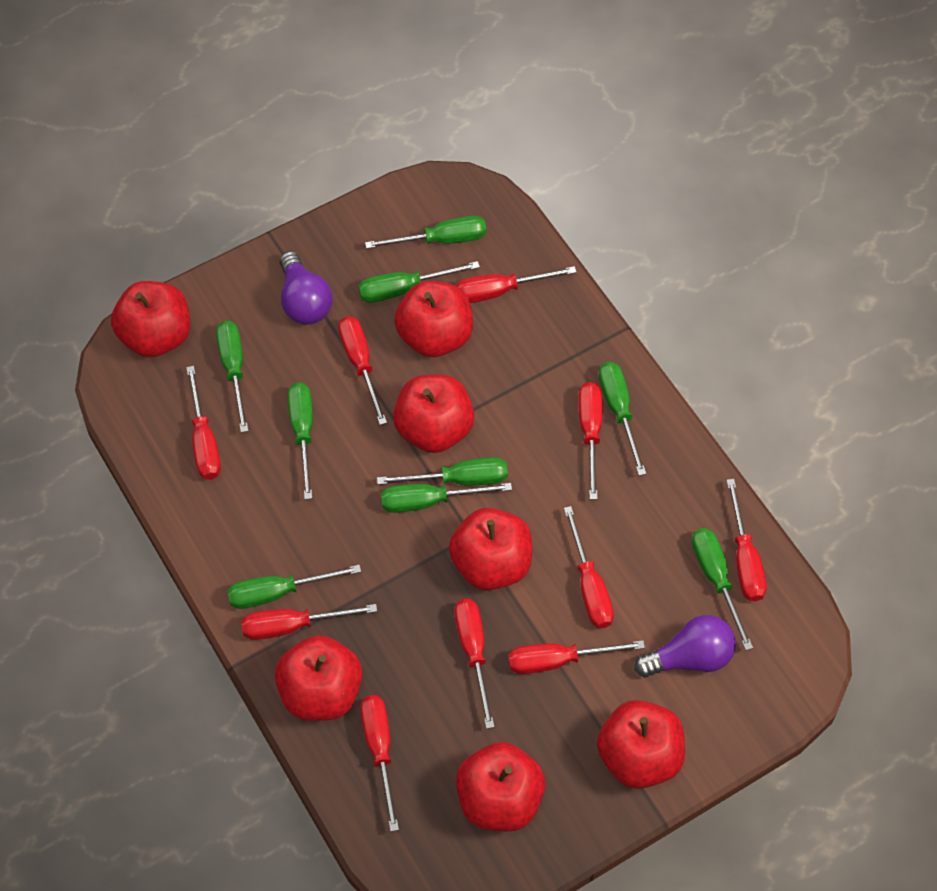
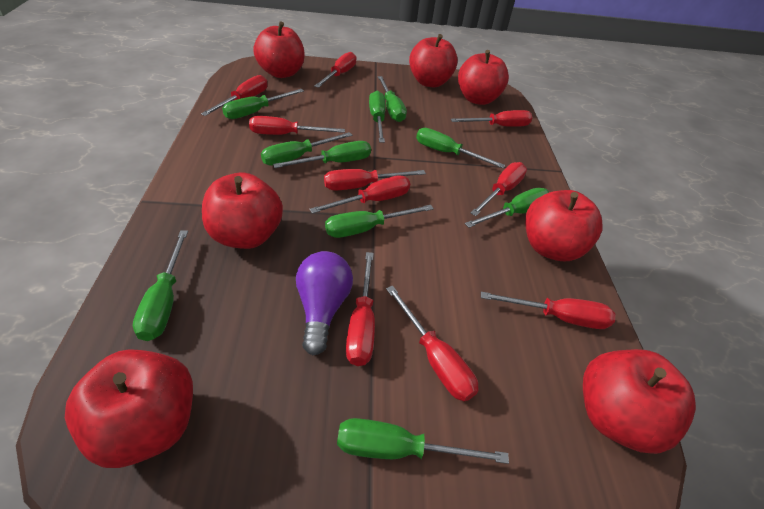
green screwdriver: 9 -> 10
purple light bulb: 2 -> 1

